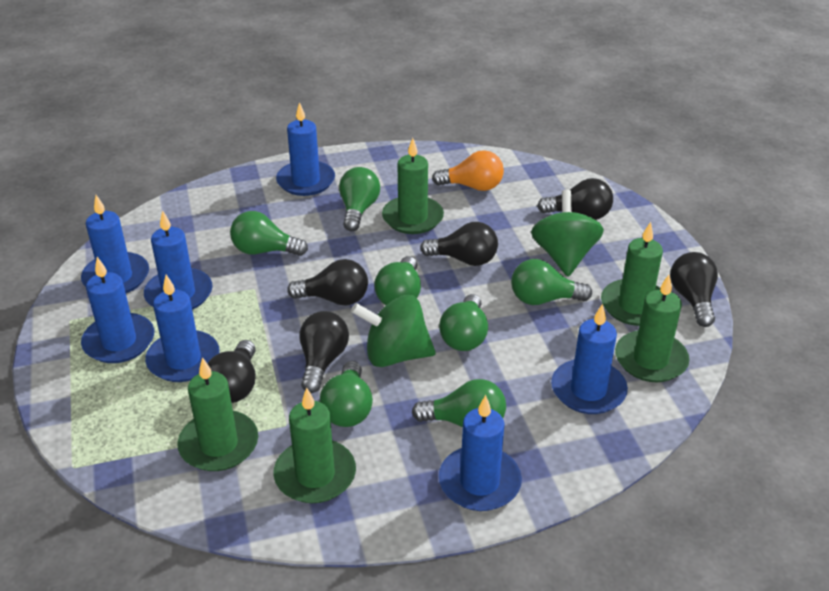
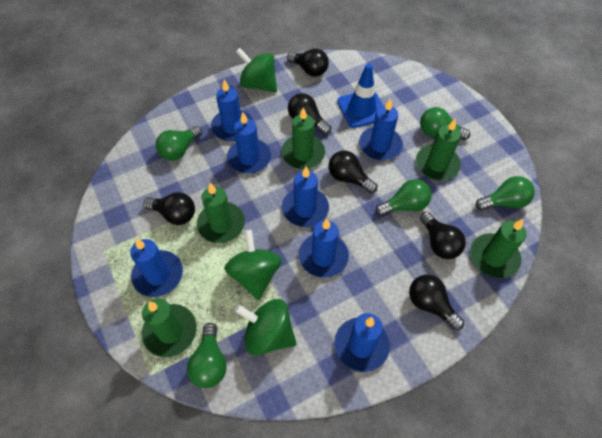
blue traffic cone: 0 -> 1
green light bulb: 7 -> 5
green spinning top: 2 -> 3
orange light bulb: 1 -> 0

